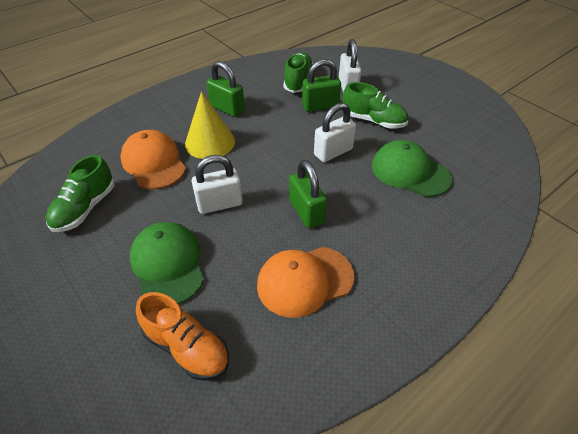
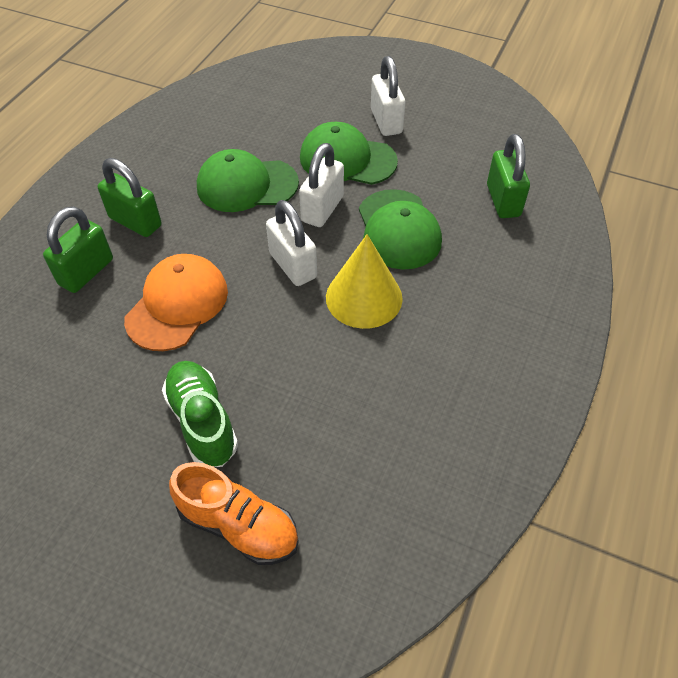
green cap: 2 -> 3
green shoe: 3 -> 1
orange cap: 2 -> 1

